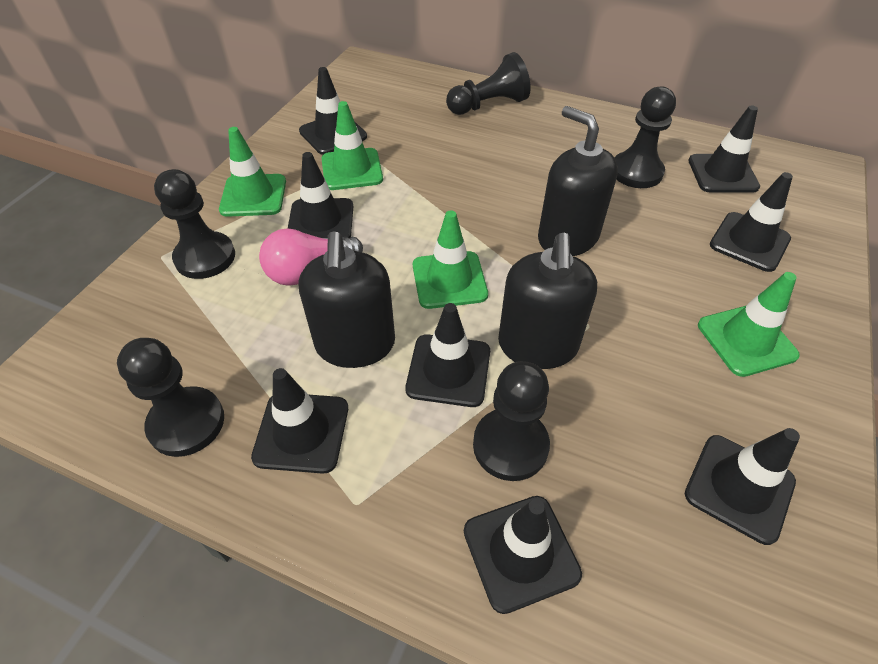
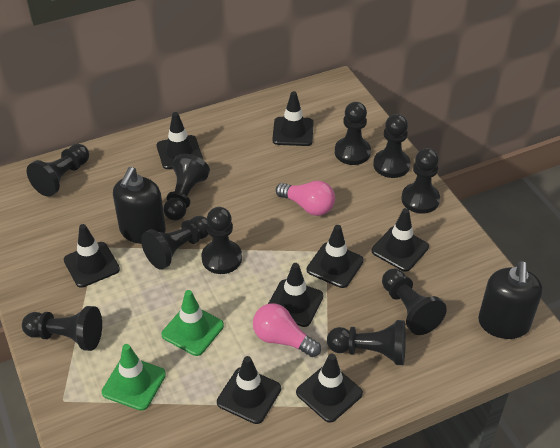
black pawn: 5 -> 10
black soap dispenser: 3 -> 2
green traffic cone: 4 -> 2
pink light bulb: 1 -> 2

